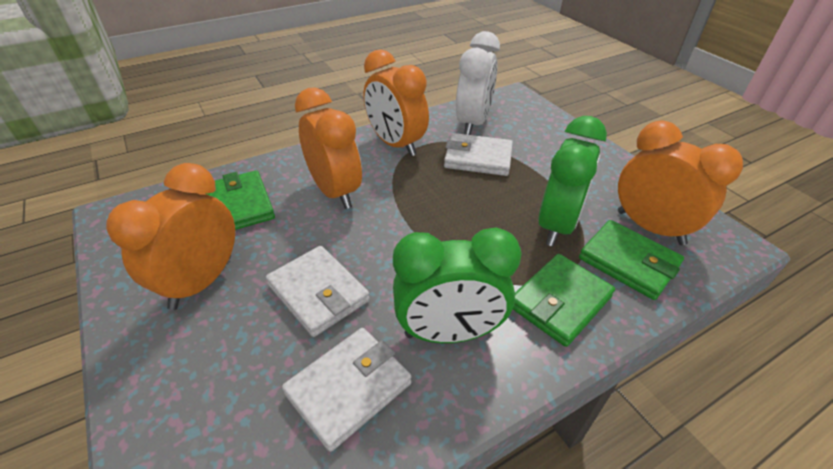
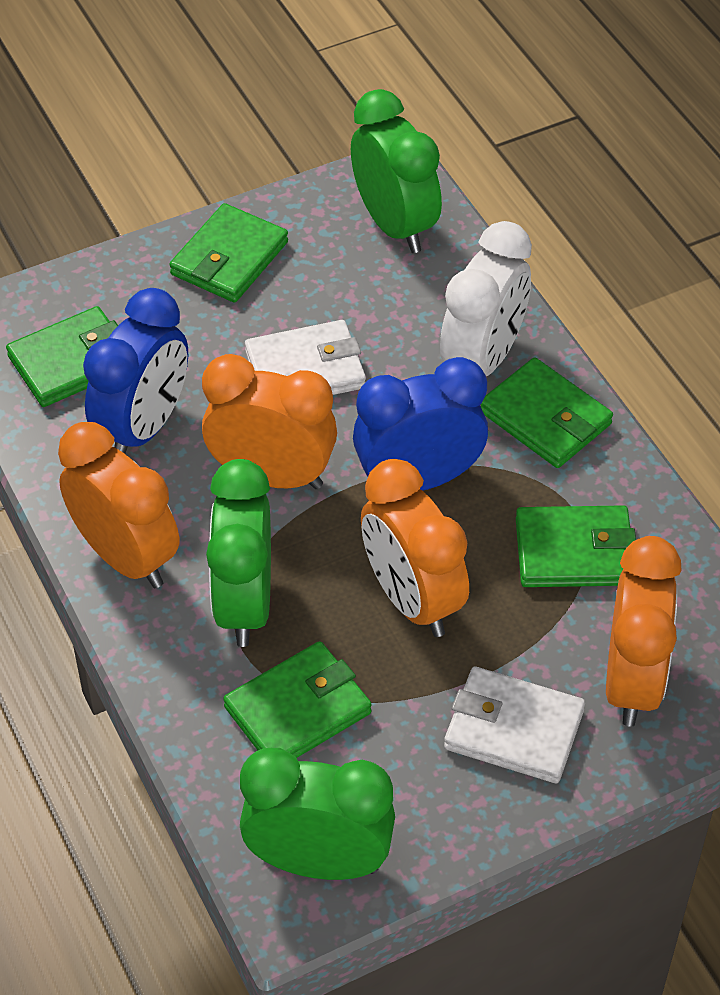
blue clock: 0 -> 2
green clock: 2 -> 3
green wallet: 3 -> 5
white wallet: 3 -> 2

